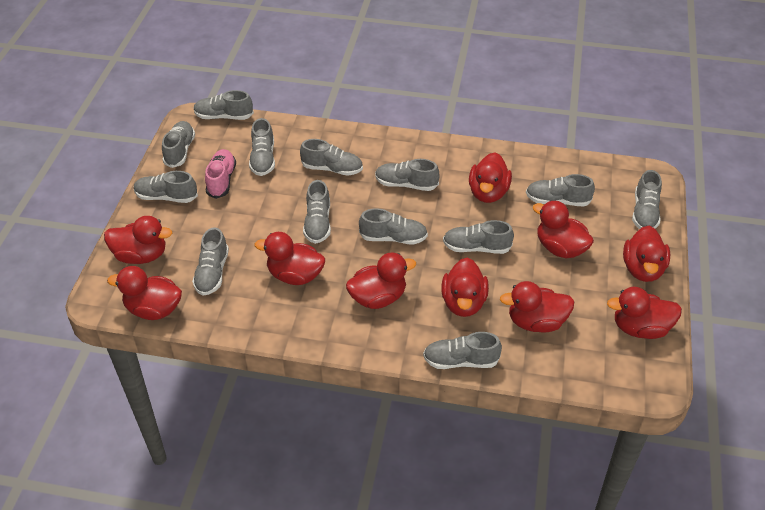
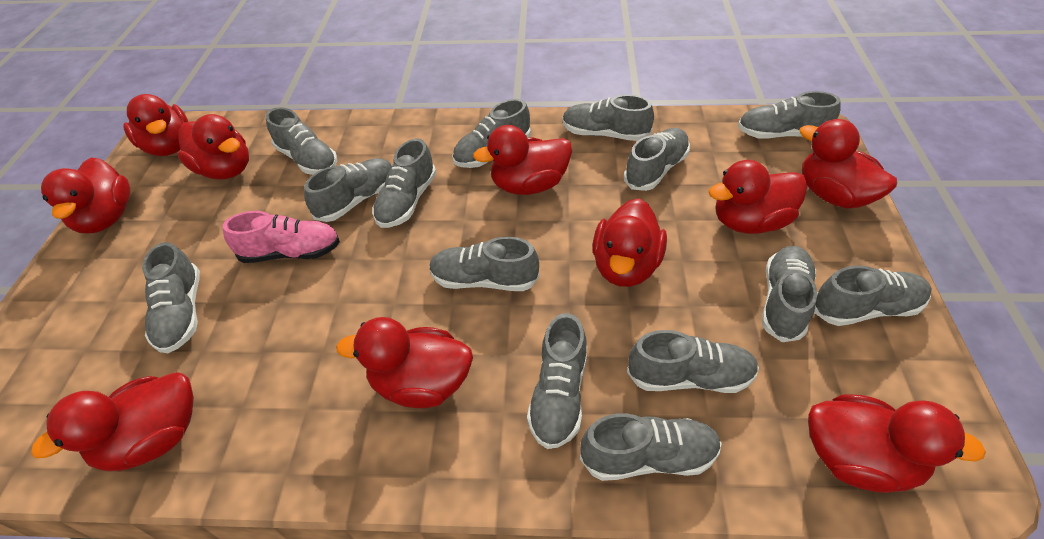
grey shoe: 13 -> 14

